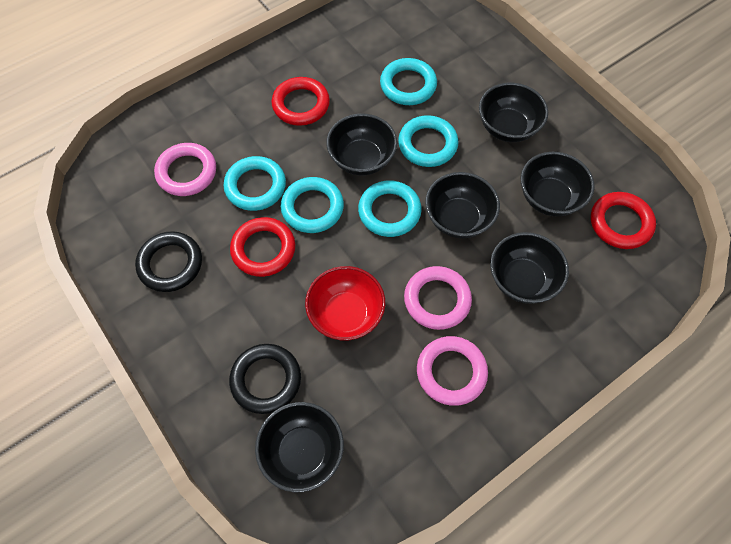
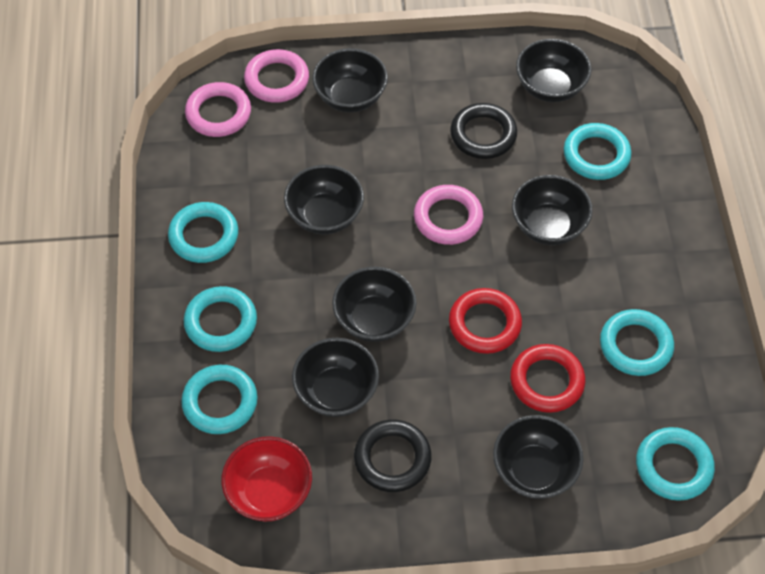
black bowl: 6 -> 7
red ring: 3 -> 2
turquoise ring: 5 -> 6

